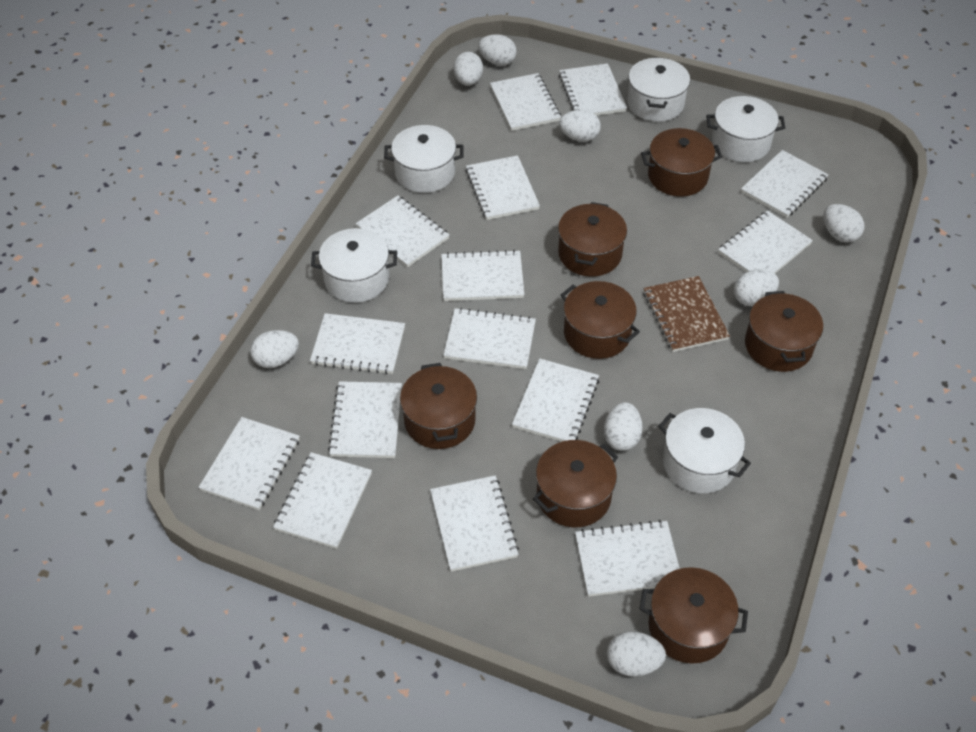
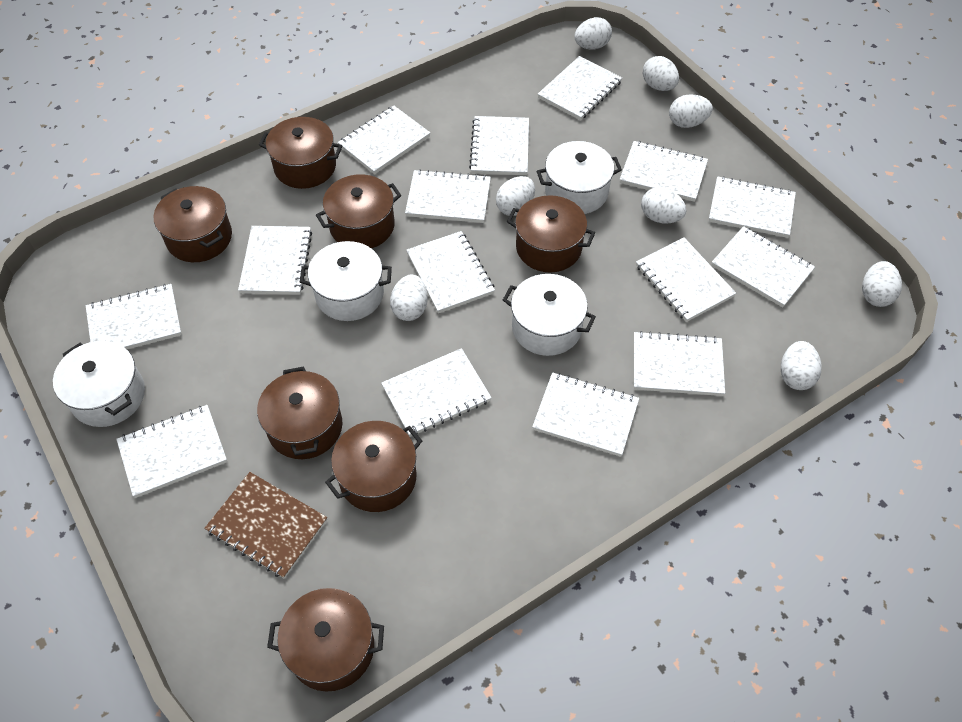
white pot: 5 -> 4

